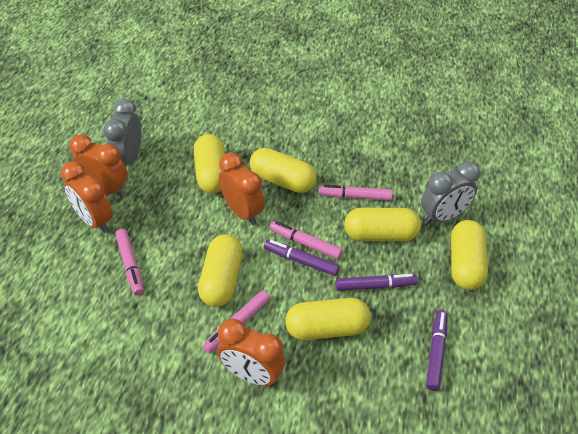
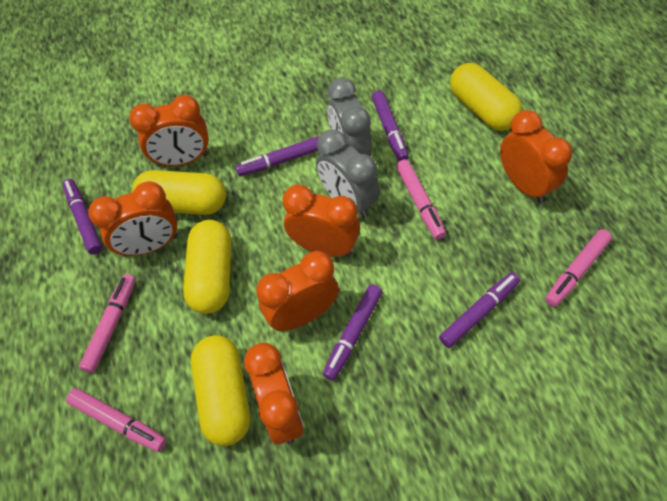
orange clock: 4 -> 6
purple marker: 3 -> 5
yellow capsule: 6 -> 4

